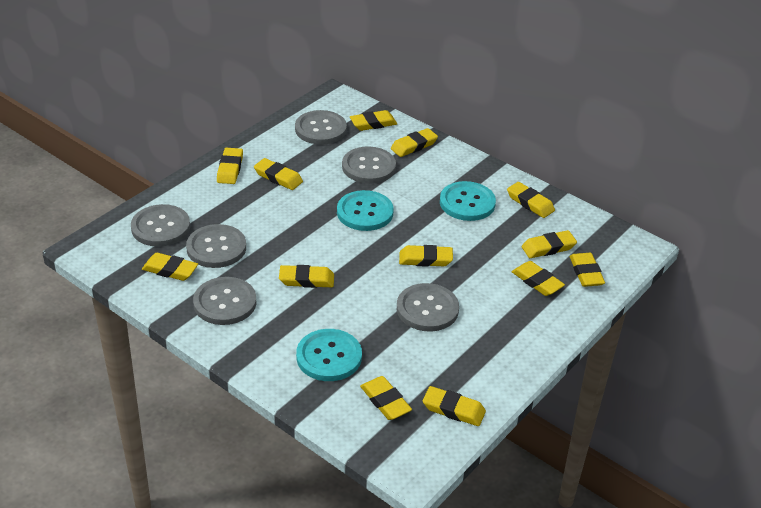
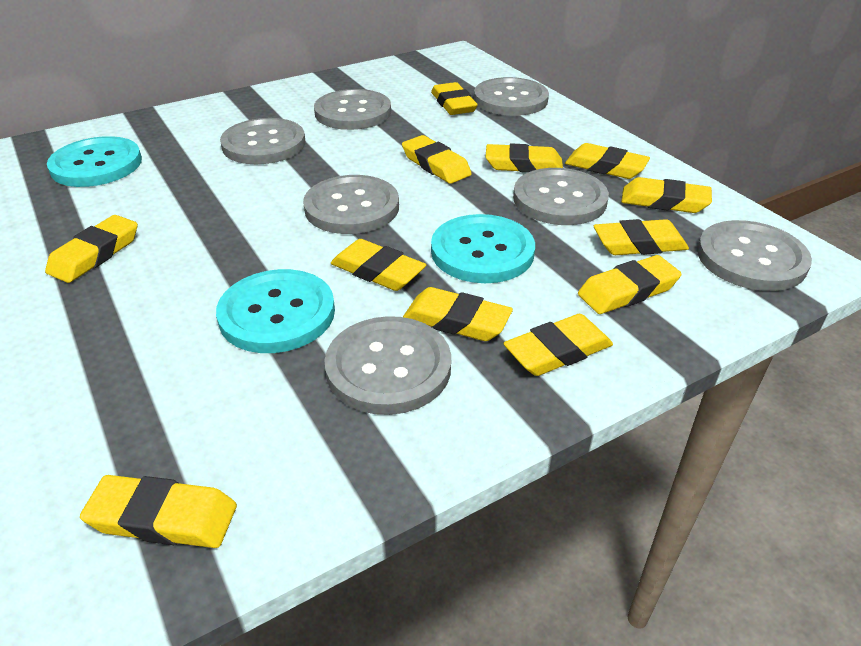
grey button: 6 -> 7
yellow eraser: 13 -> 12

